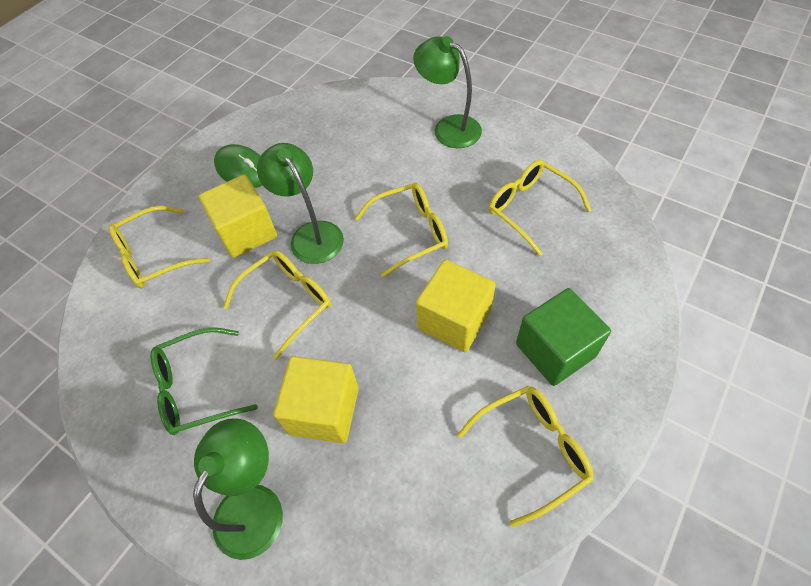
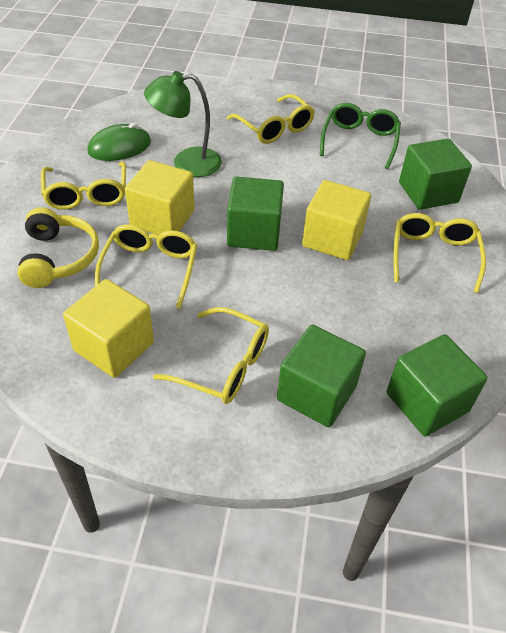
green cube: 1 -> 4
green lamp: 3 -> 1
yellow headphones: 0 -> 1

